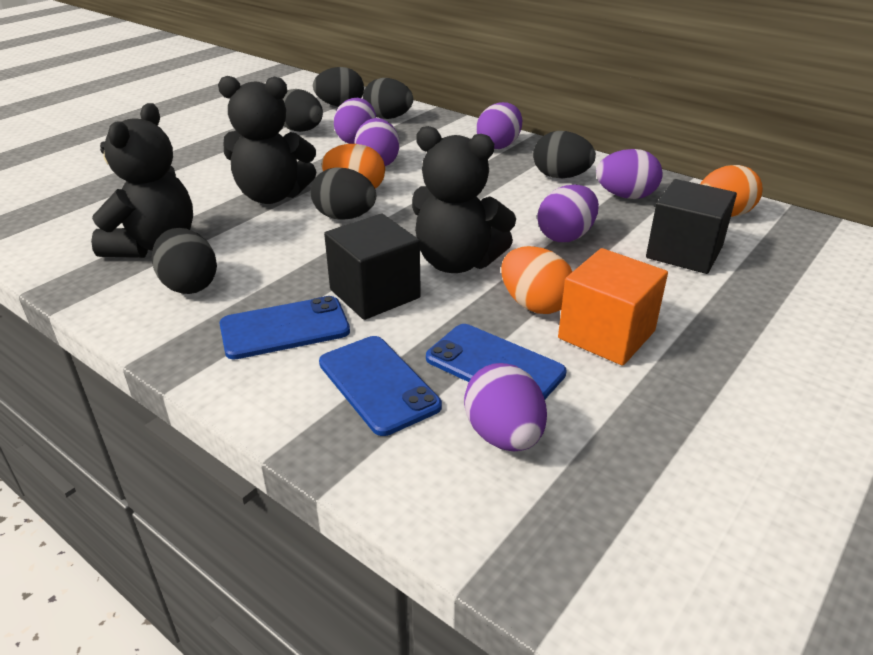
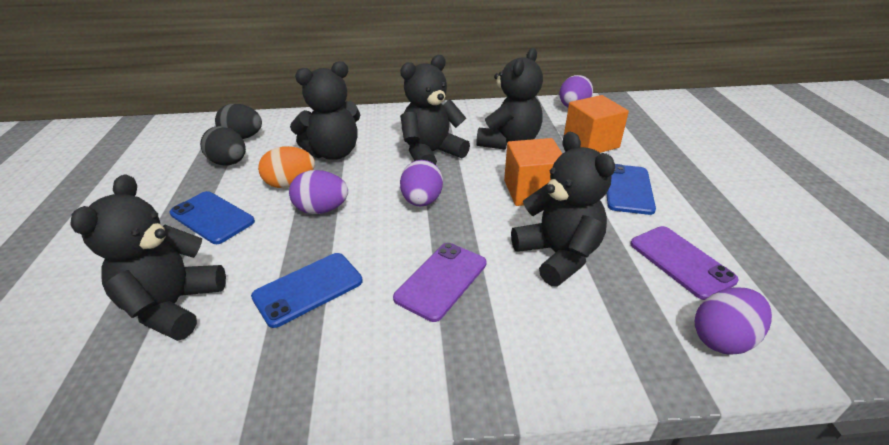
black cube: 2 -> 0
black egg: 6 -> 2
black teddy bear: 3 -> 5
orange cube: 1 -> 2
orange egg: 3 -> 1
purple egg: 6 -> 4
purple phone: 0 -> 2

